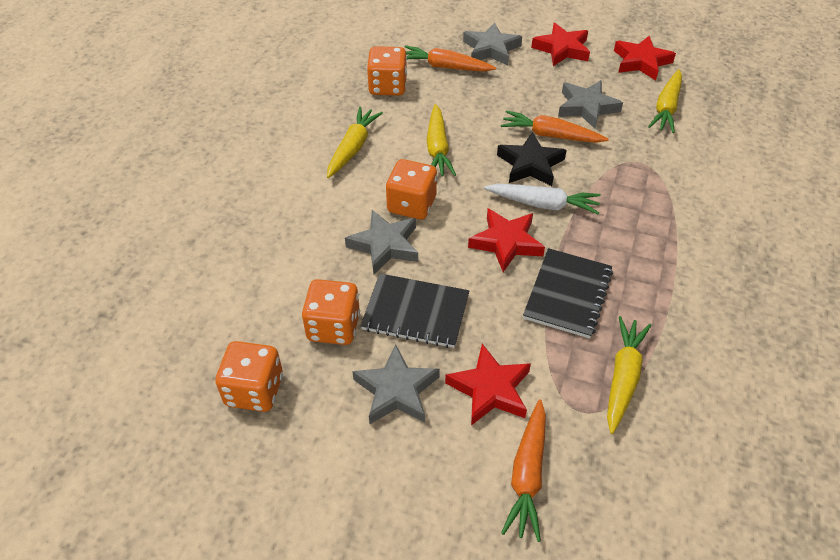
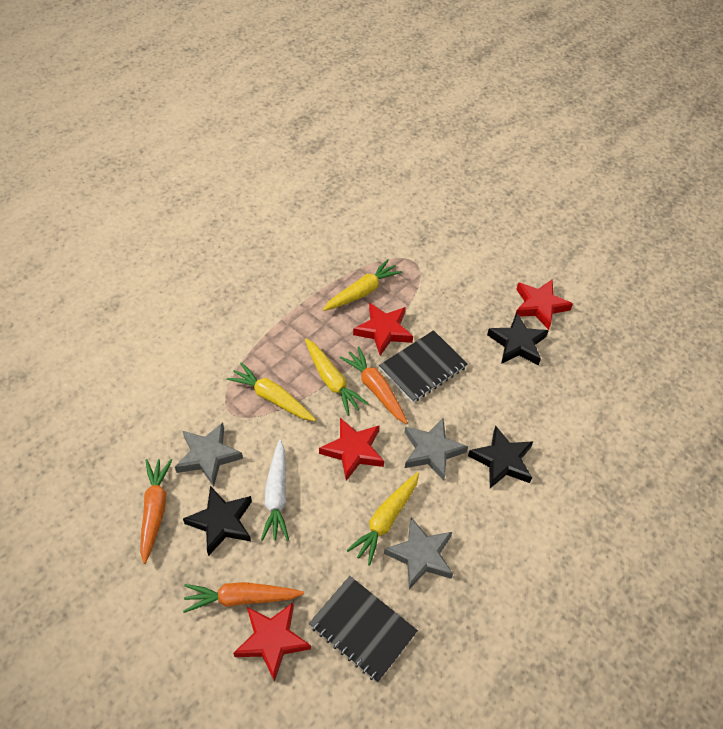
black star: 1 -> 3
grey star: 4 -> 3
orange dice: 4 -> 0

